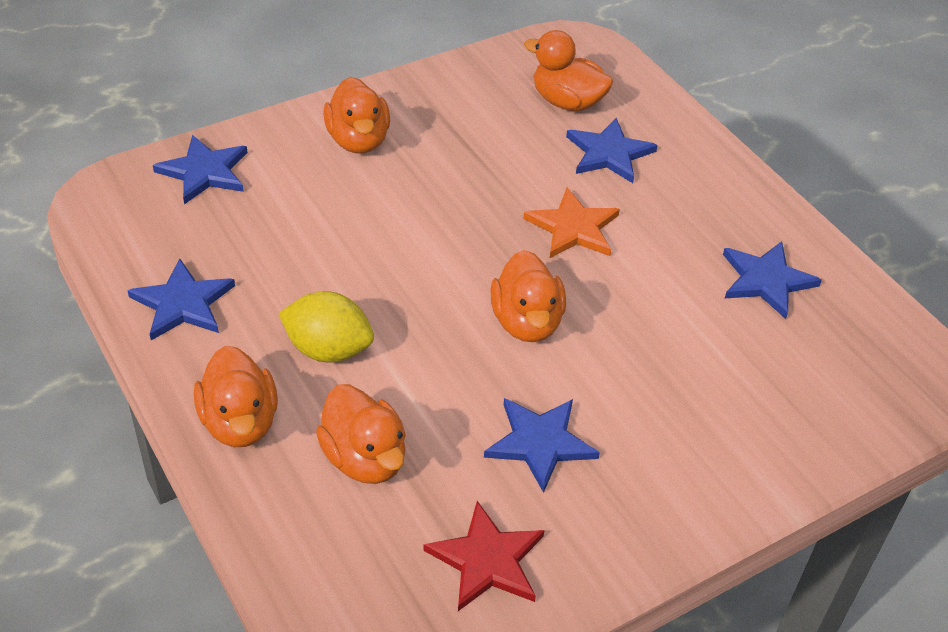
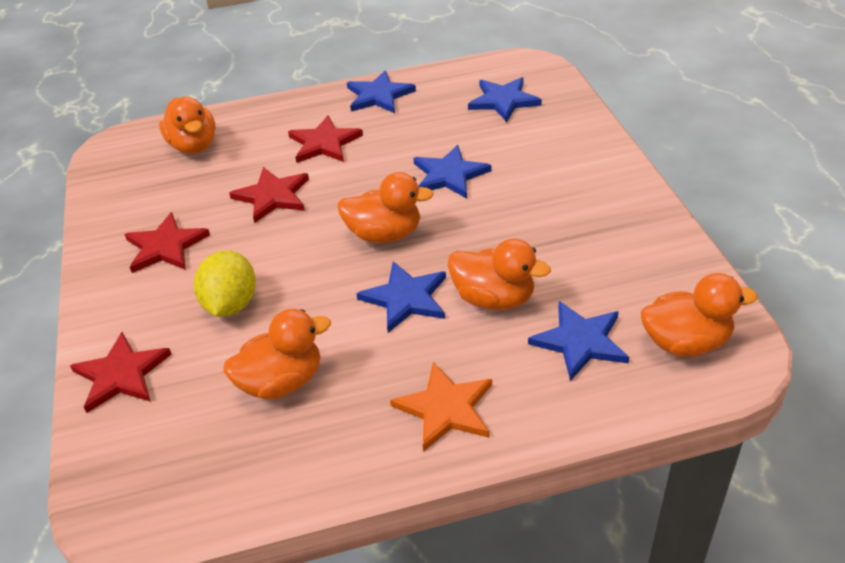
red star: 1 -> 4

